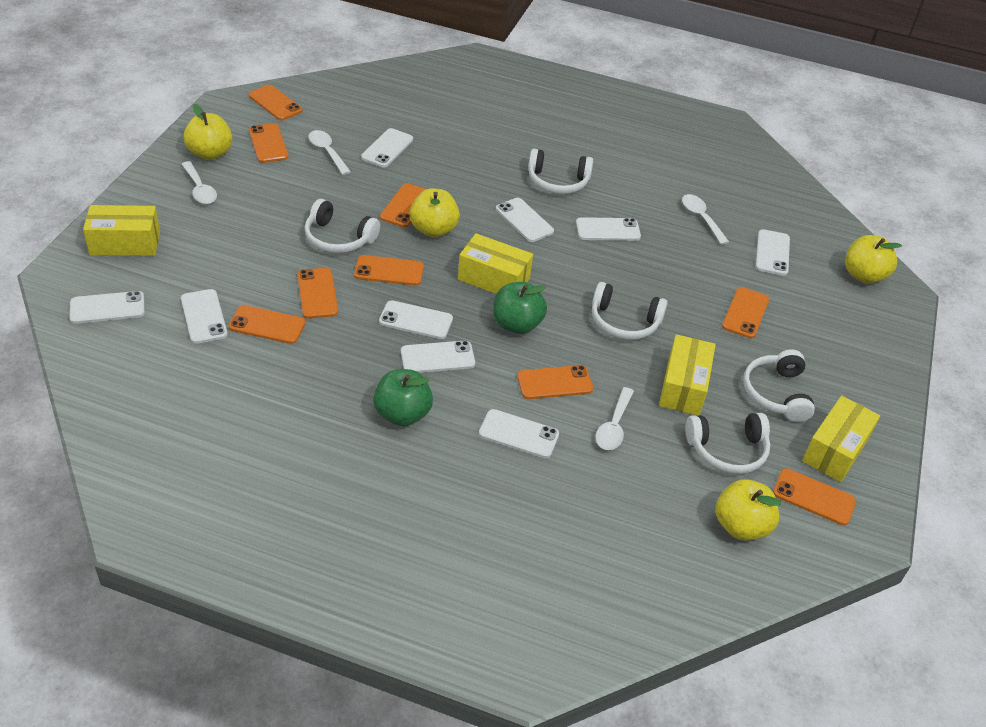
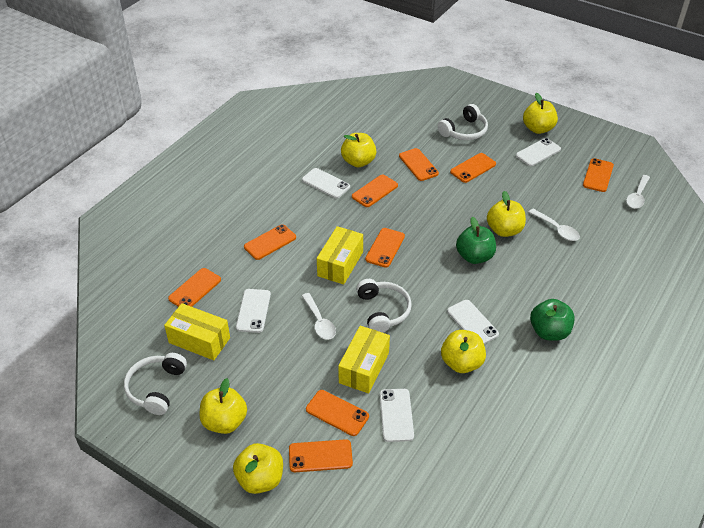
white headphones: 5 -> 3
white phone: 9 -> 5
white spoon: 4 -> 3
yellow apple: 4 -> 6
yellow box: 4 -> 3

